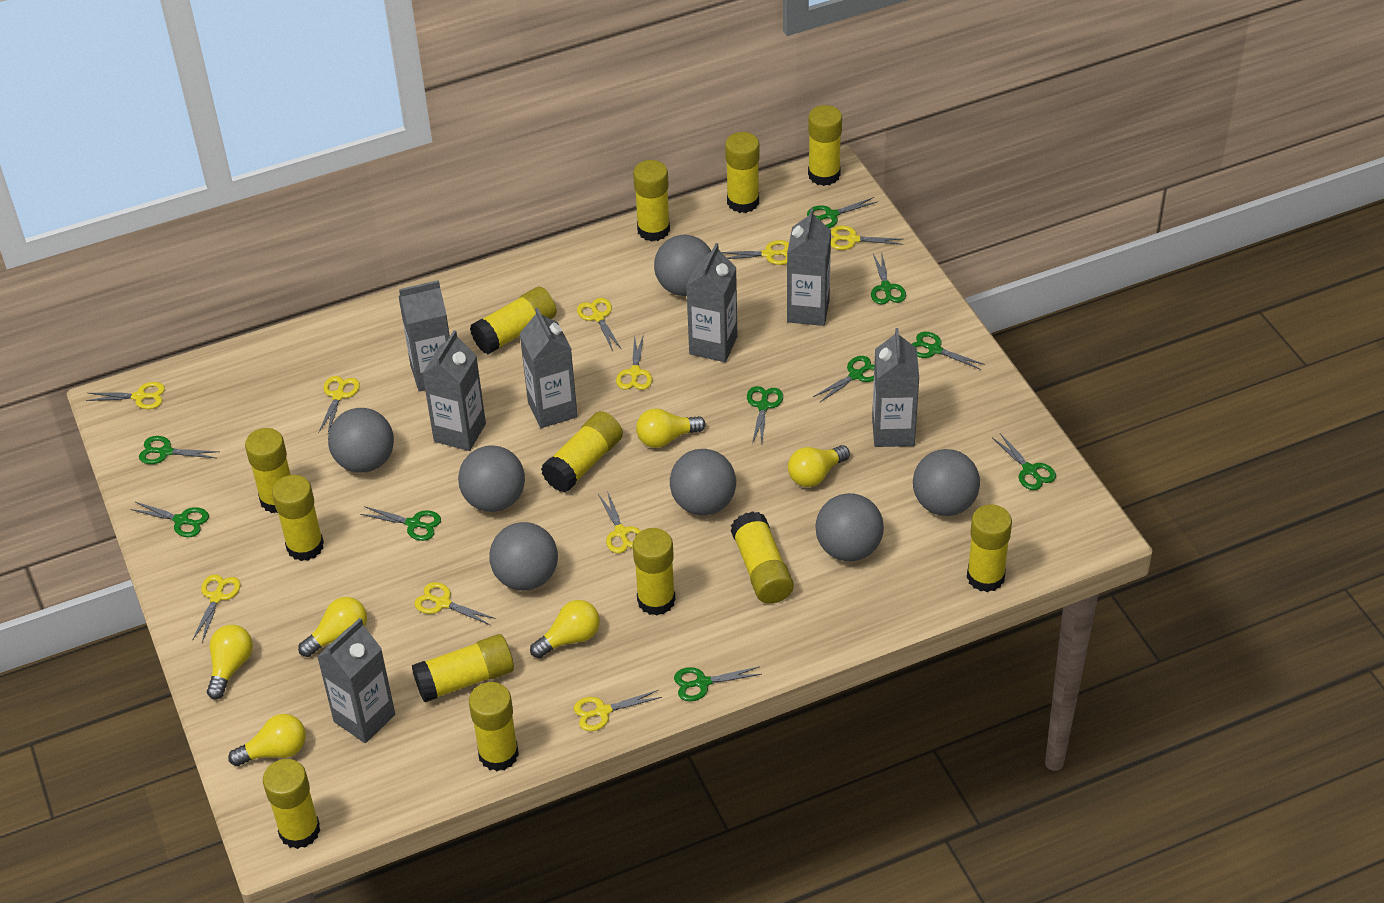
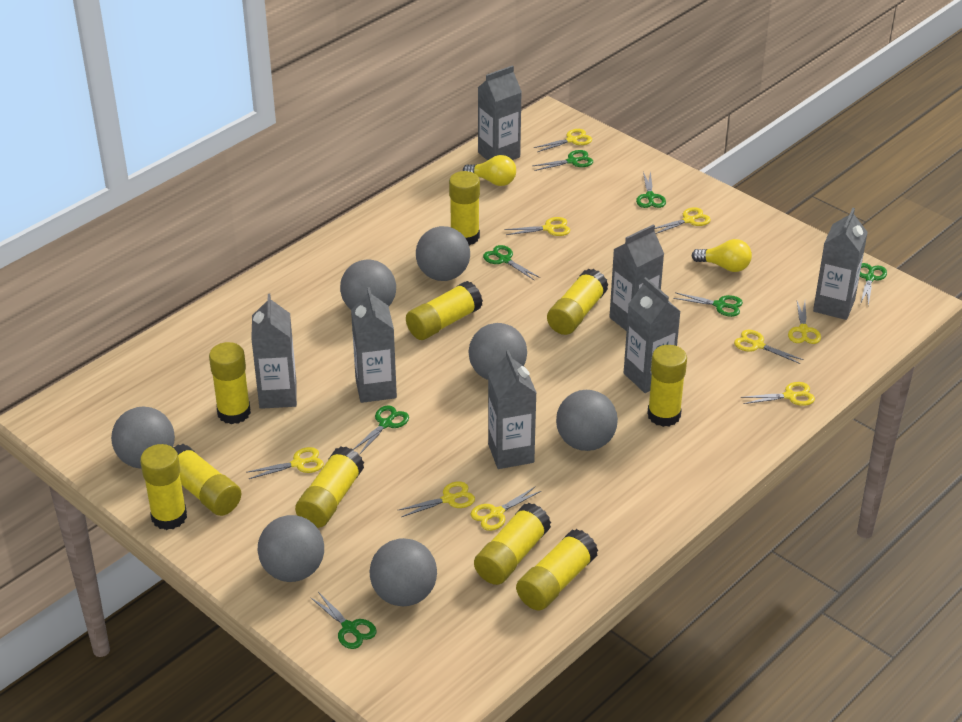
green scissors: 10 -> 7
yellow glue stick: 13 -> 10
yellow light bulb: 6 -> 2
yellow scissors: 10 -> 9

